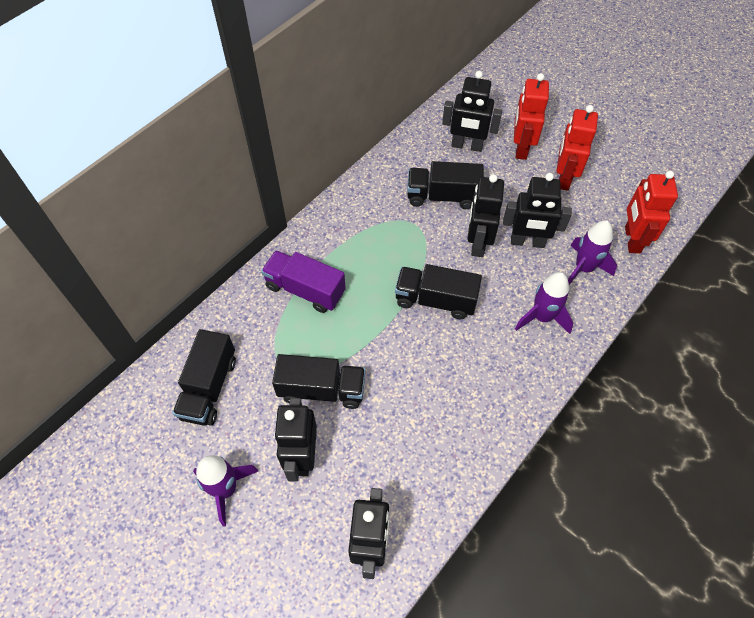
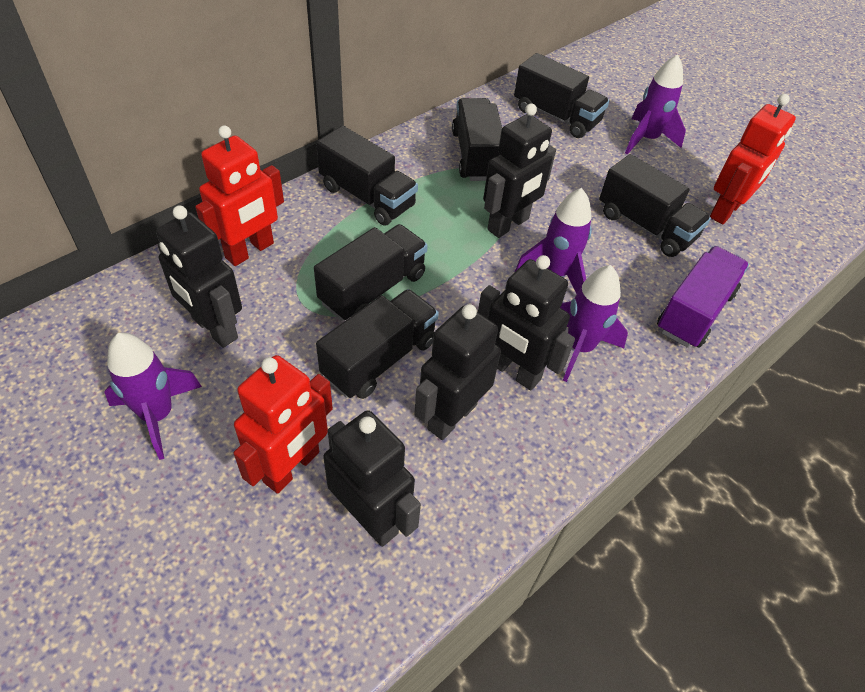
black truck: 4 -> 6
purple rocket: 3 -> 4

